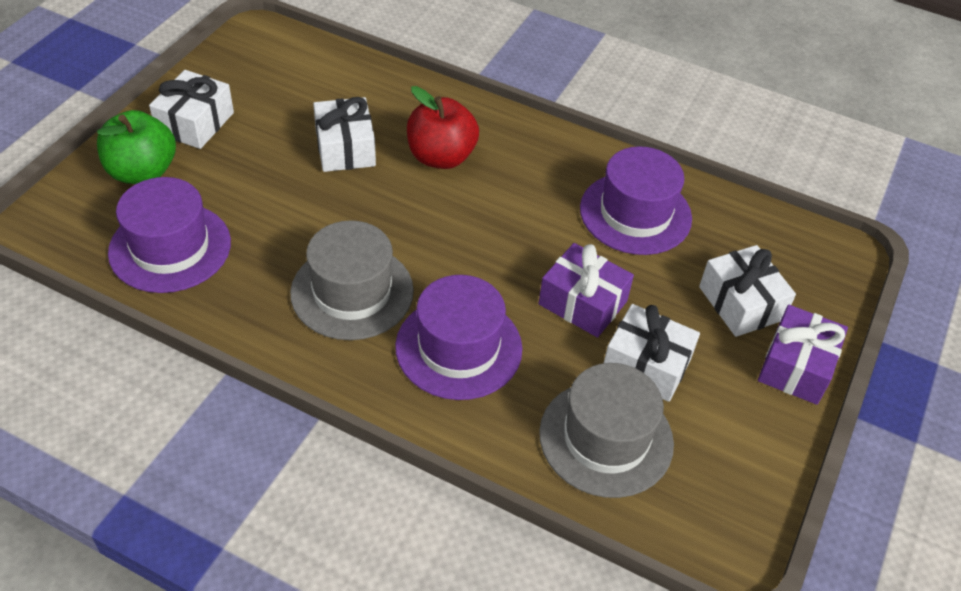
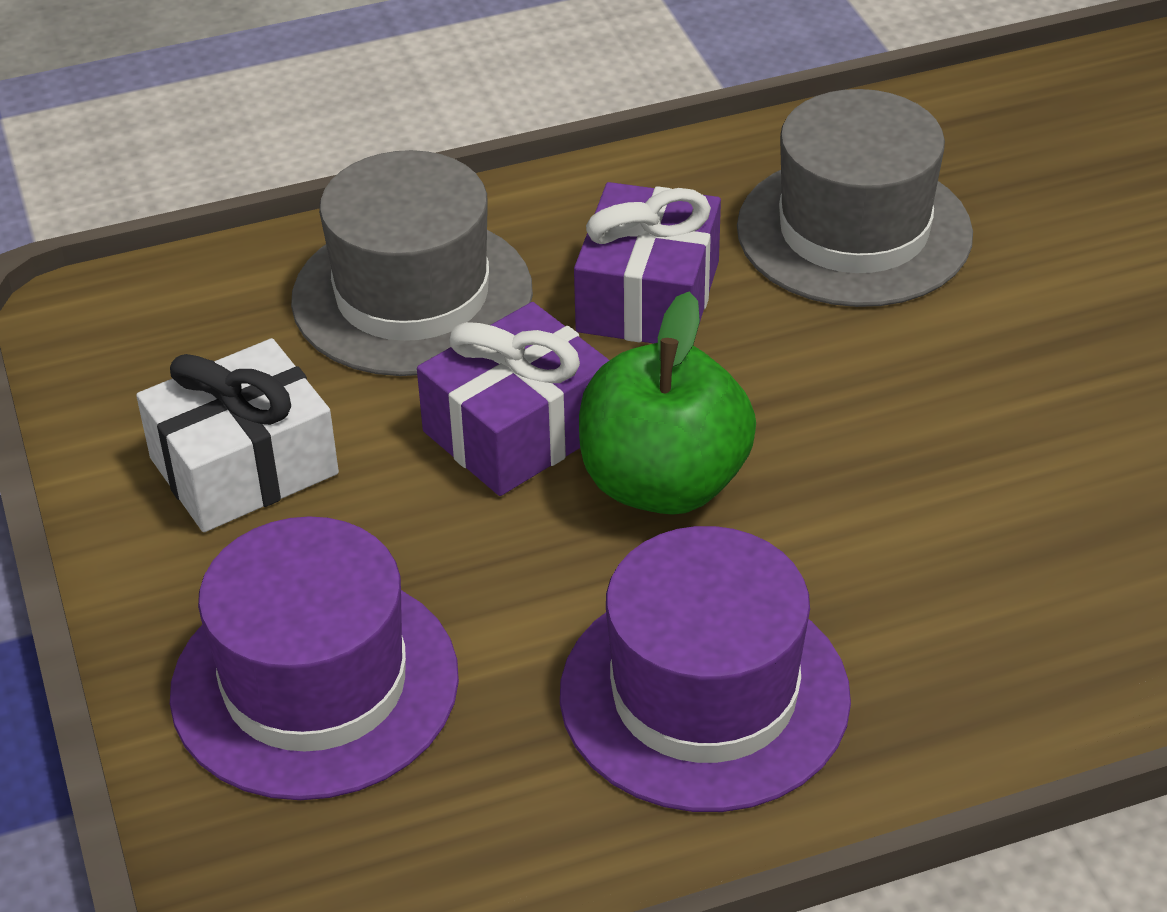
purple hat: 3 -> 2
red apple: 1 -> 0
white gift: 4 -> 1

